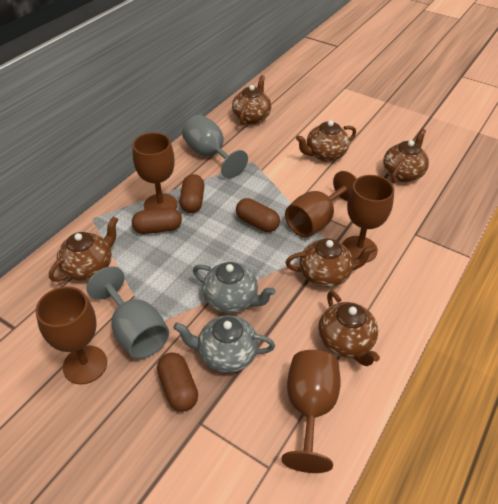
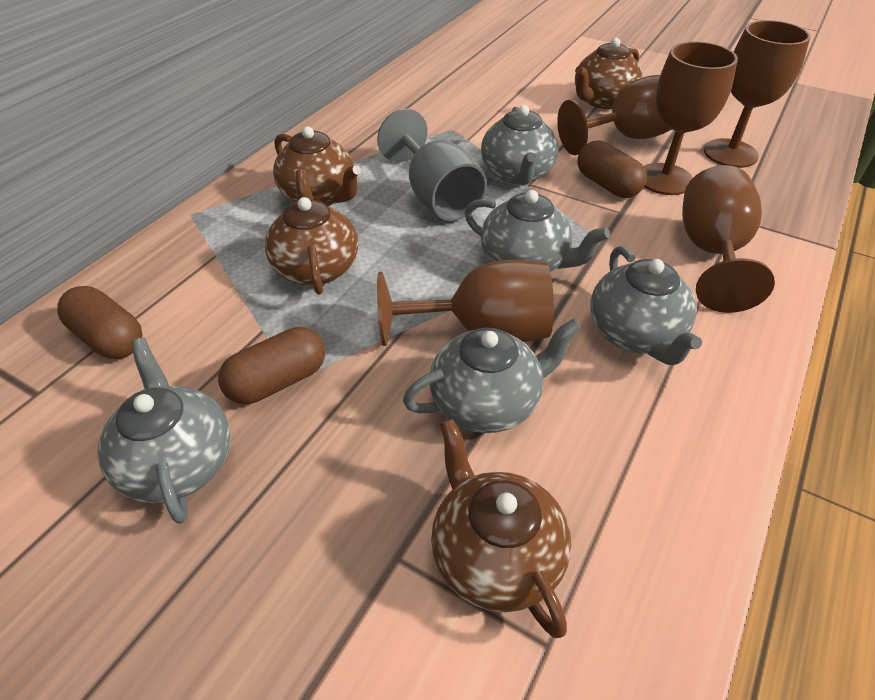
brown capsule: 4 -> 3
brown teapot: 6 -> 4
grey goblet: 2 -> 1
grey teapot: 2 -> 5

